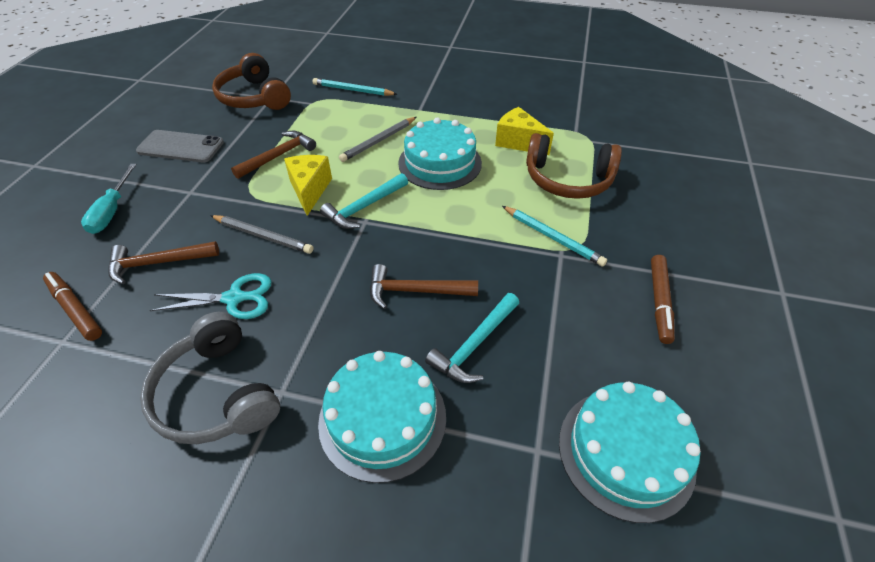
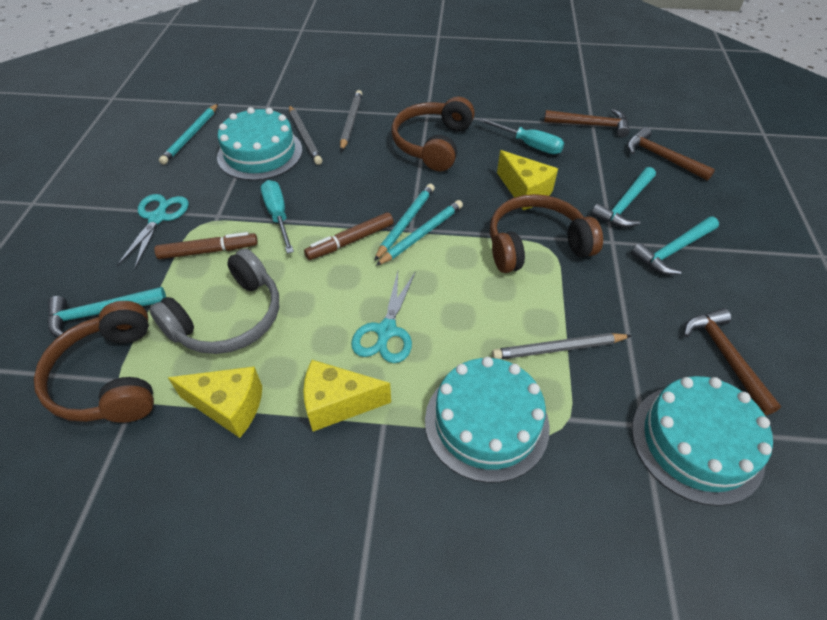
brown headphones: 2 -> 3
grey pencil: 2 -> 3
grey phone: 1 -> 0
turquoise hammer: 2 -> 3
turquoise pencil: 2 -> 3
turquoise scissors: 1 -> 2
turquoise screwdriver: 1 -> 2
yellow cheese: 2 -> 3

